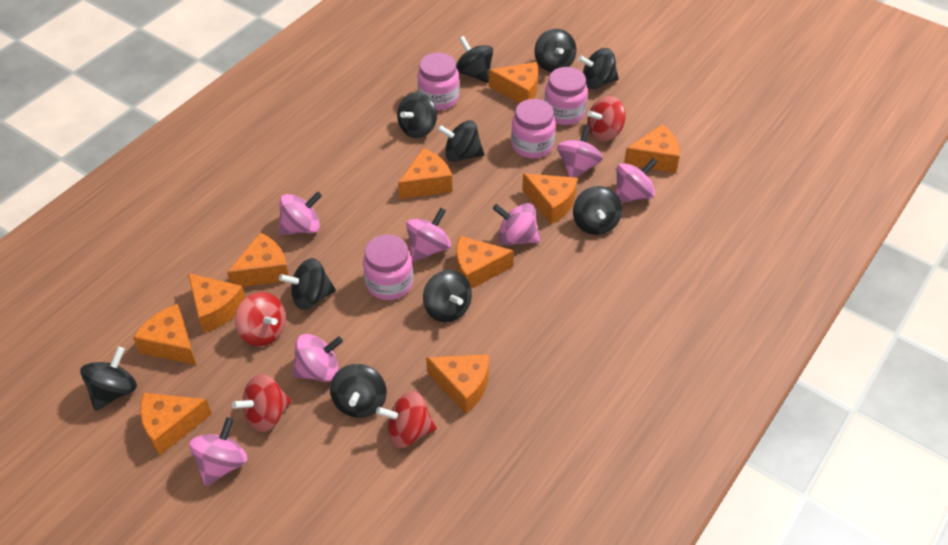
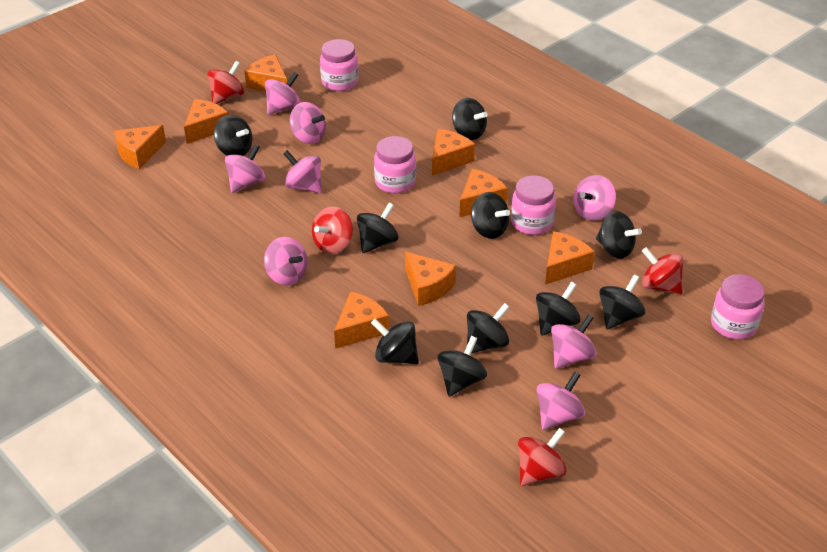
orange cheese: 10 -> 8
pink spinning top: 7 -> 8

